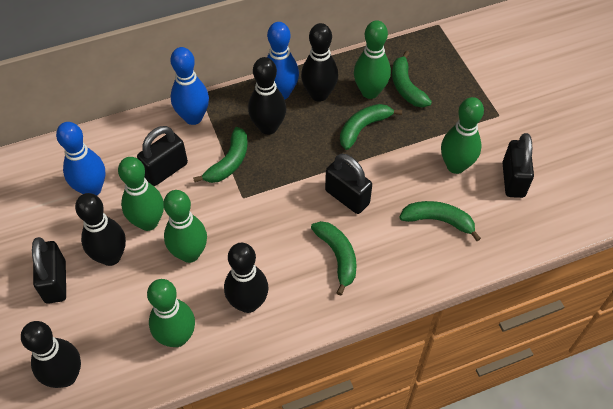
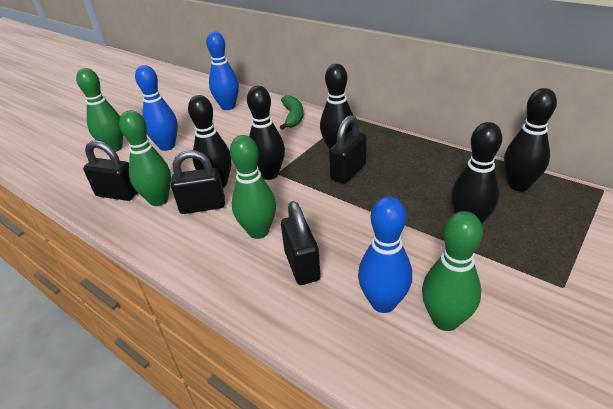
green banana: 5 -> 1
green bowling pin: 5 -> 4

